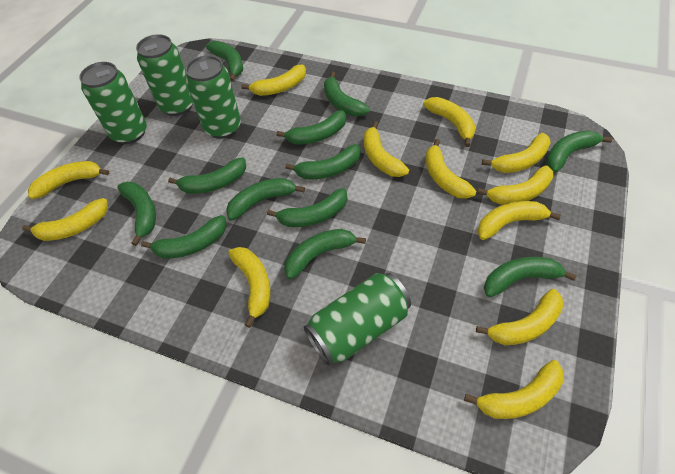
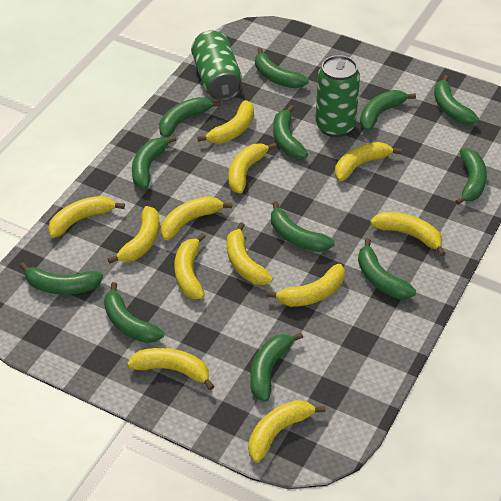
green can: 4 -> 2

